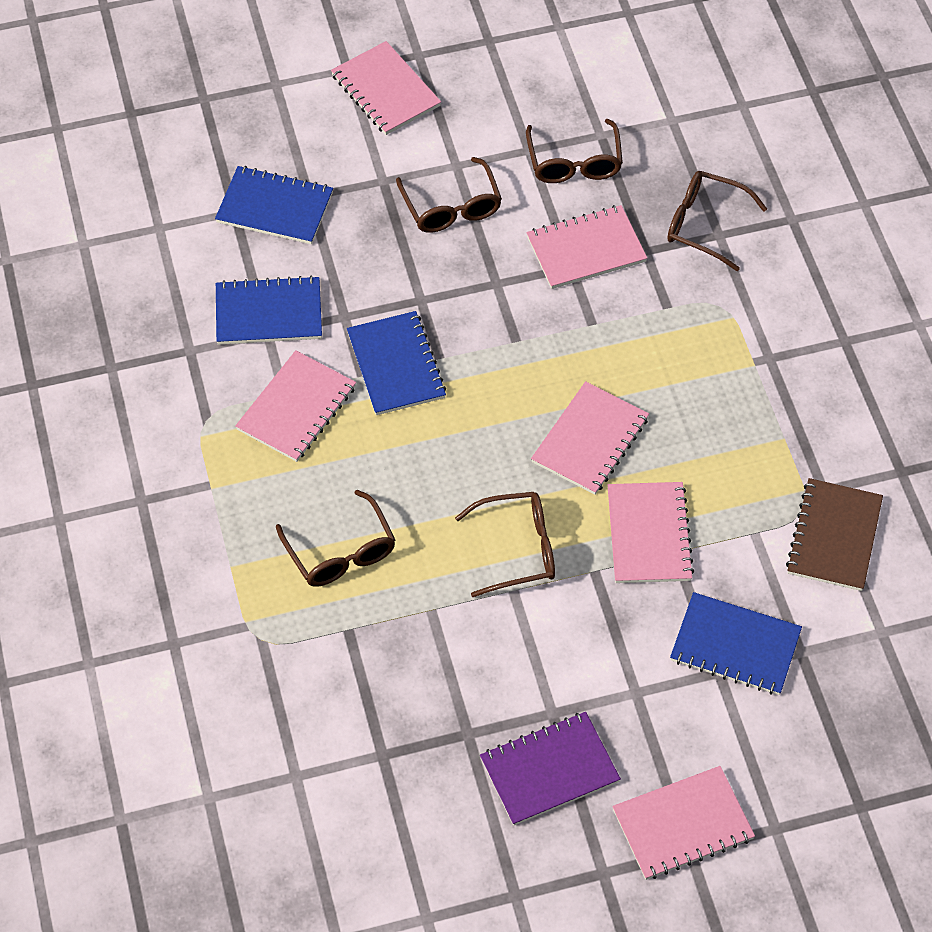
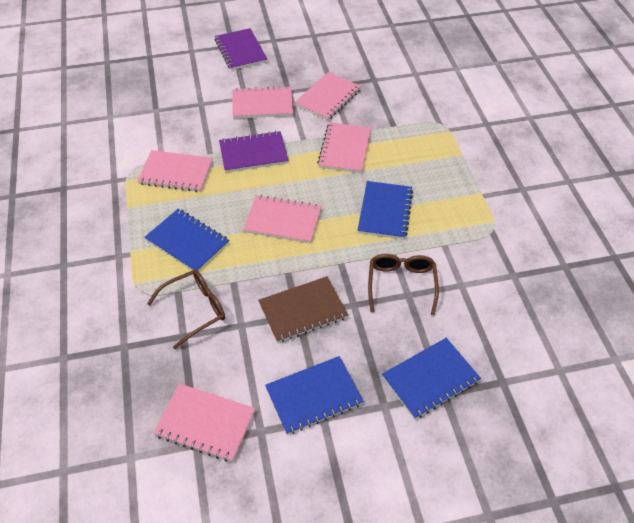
brown glasses: 5 -> 2
purple notebook: 1 -> 2

